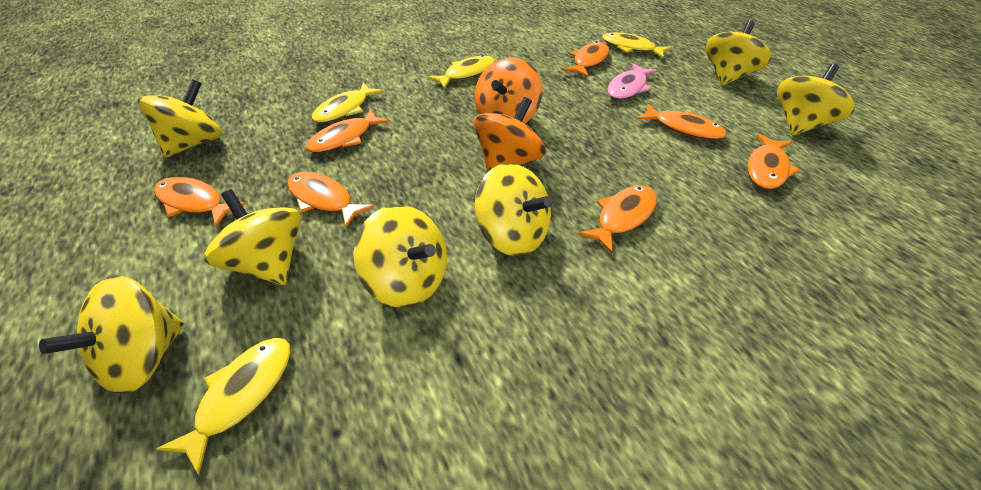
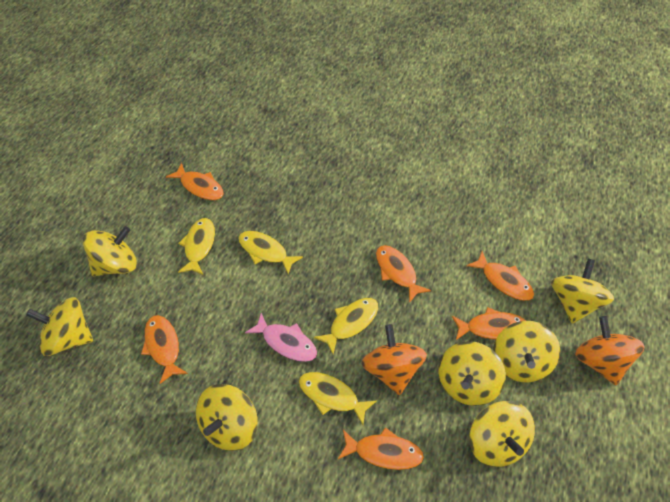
orange fish: 7 -> 6

